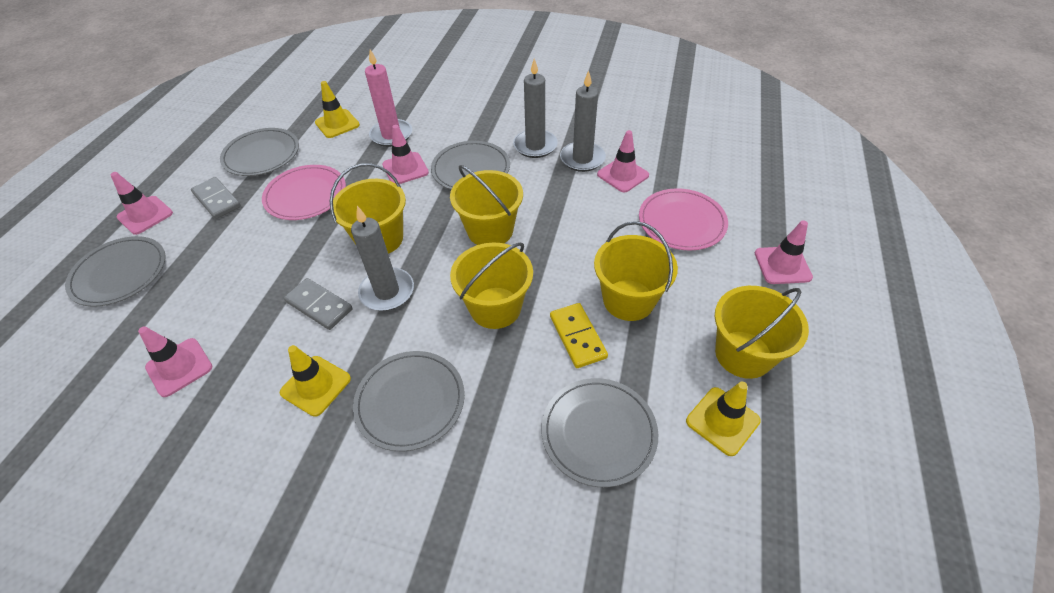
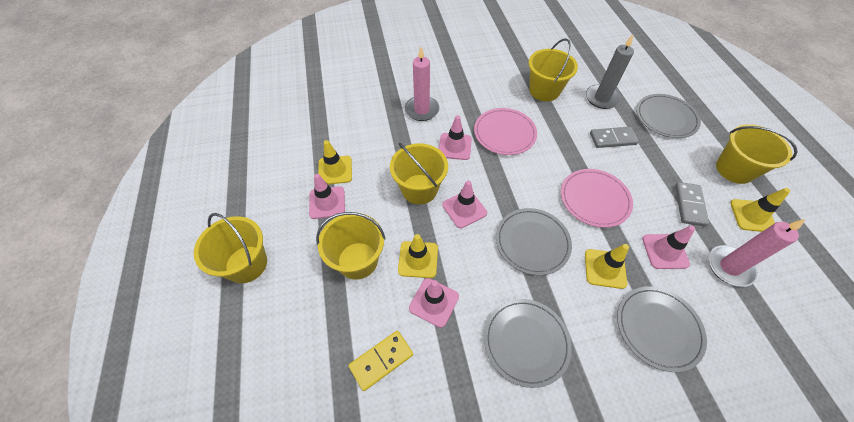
grey candle: 3 -> 1
grey plate: 5 -> 4
pink candle: 1 -> 2
yellow traffic cone: 3 -> 4

